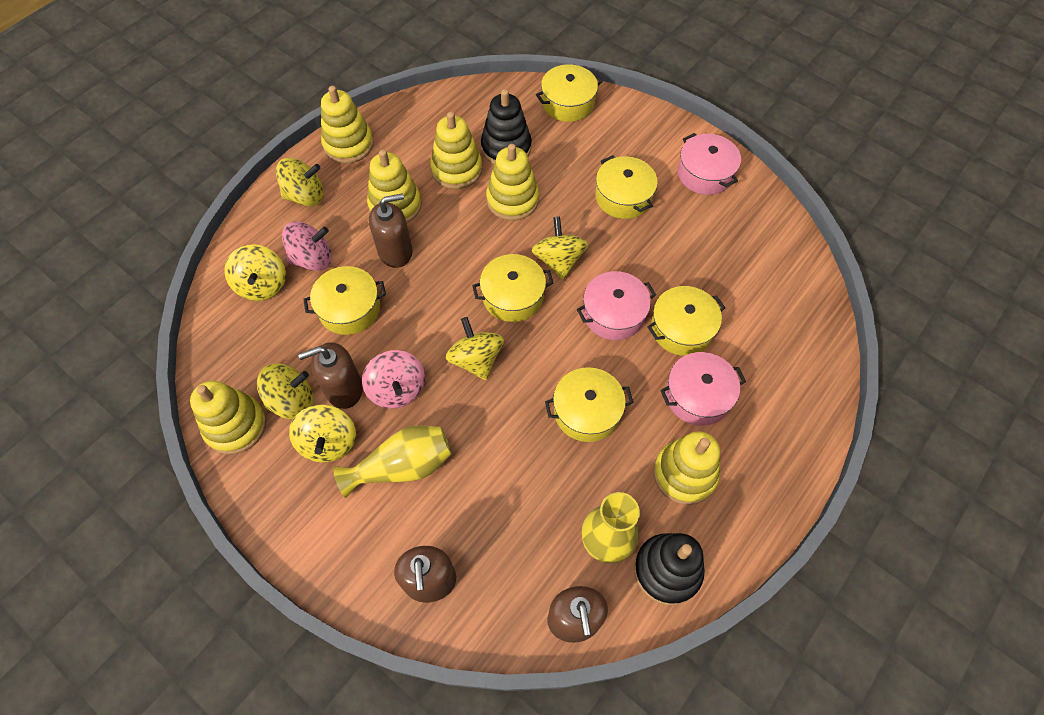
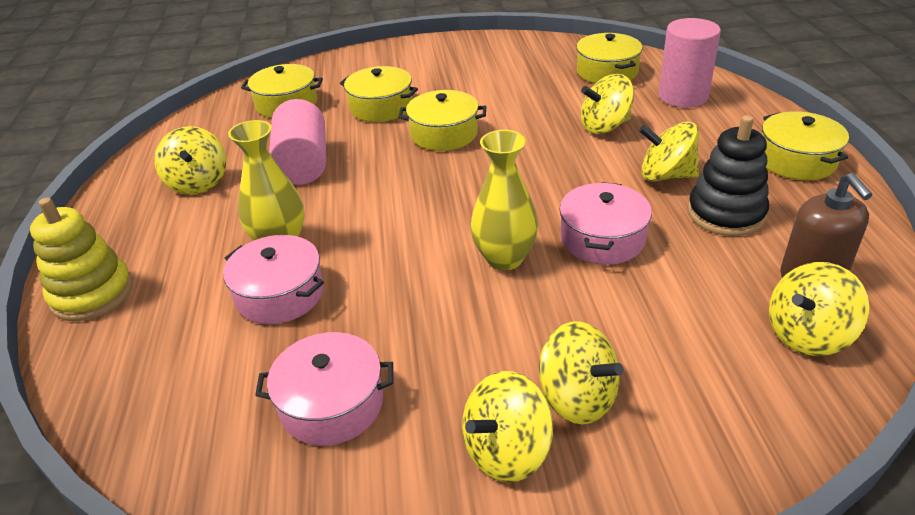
black stacking toy: 2 -> 1
brown soap dispenser: 4 -> 1
pink cylinder: 0 -> 2
pink spinning top: 2 -> 0
yellow pot: 6 -> 5
yellow stacking toy: 6 -> 1

